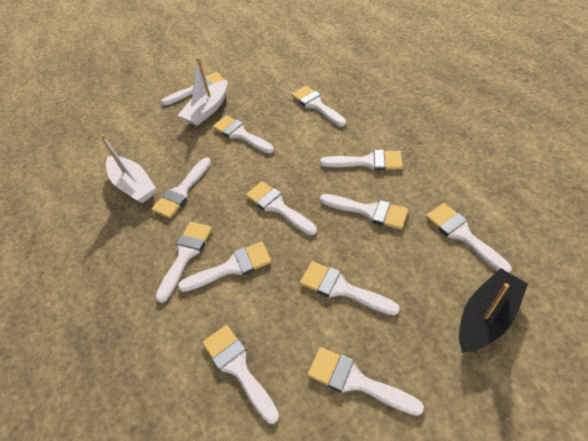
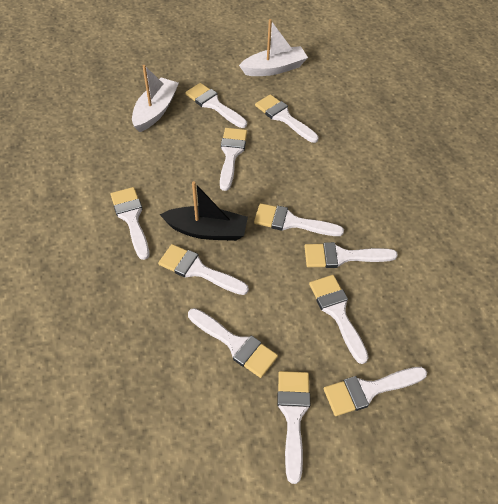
white brush: 13 -> 11

